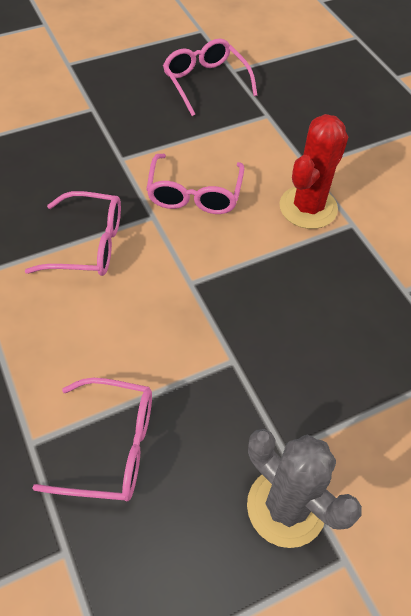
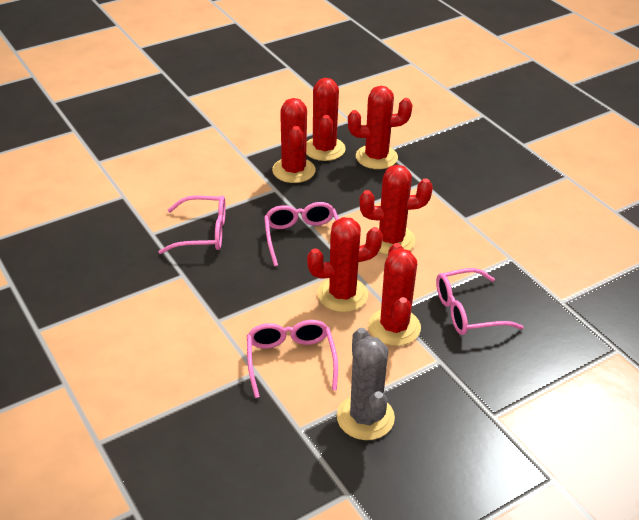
red cactus: 1 -> 6

